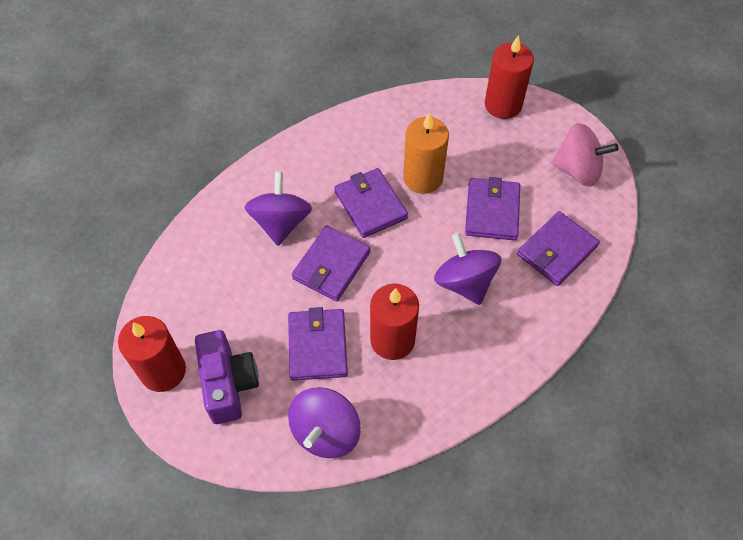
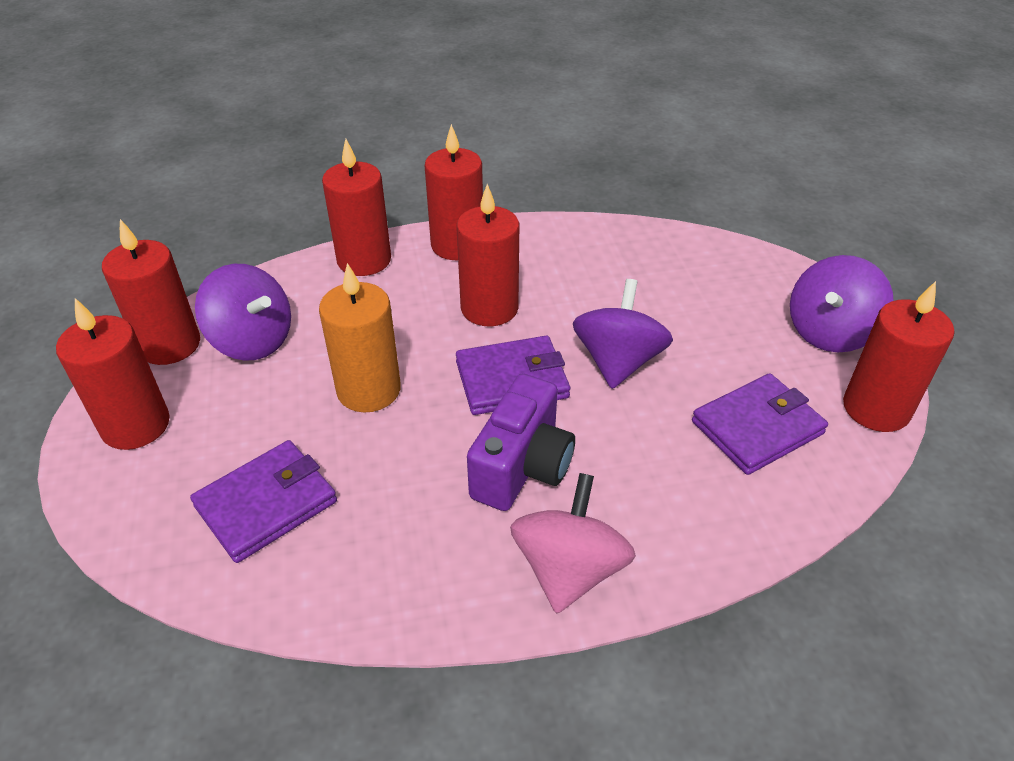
purple wallet: 5 -> 3
red candle: 3 -> 6

